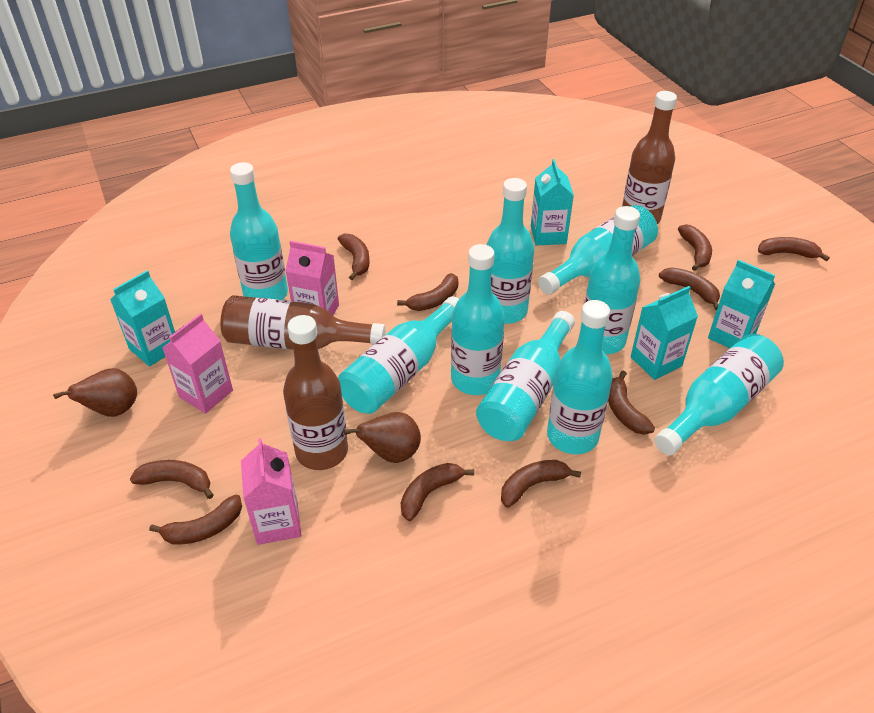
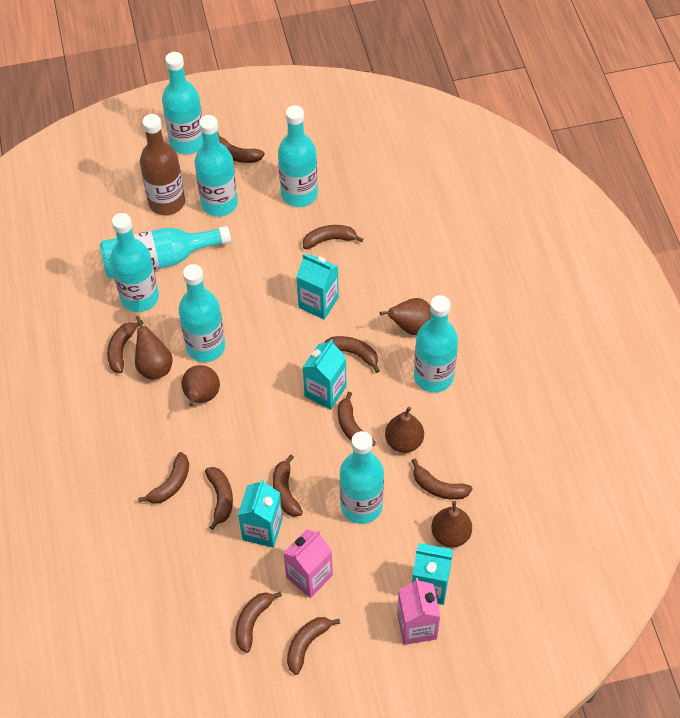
brown banana: 10 -> 11
brown bottle: 3 -> 1
brown pear: 2 -> 5
pink carton: 3 -> 2
turquoise bottle: 9 -> 8

